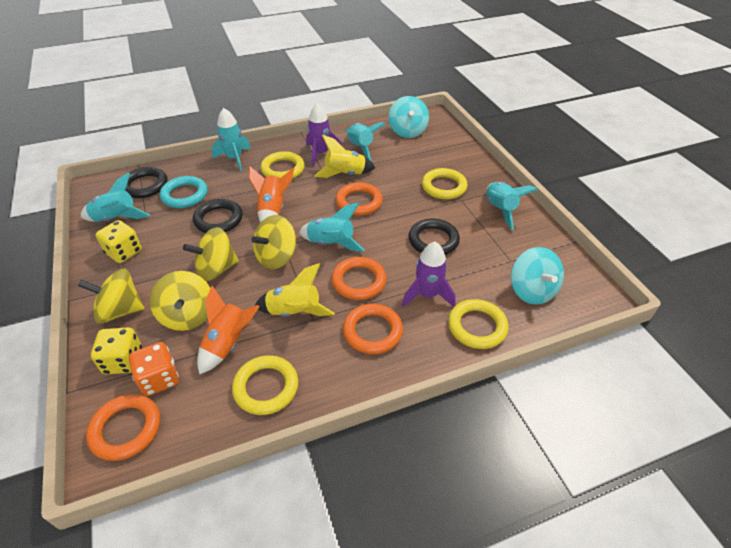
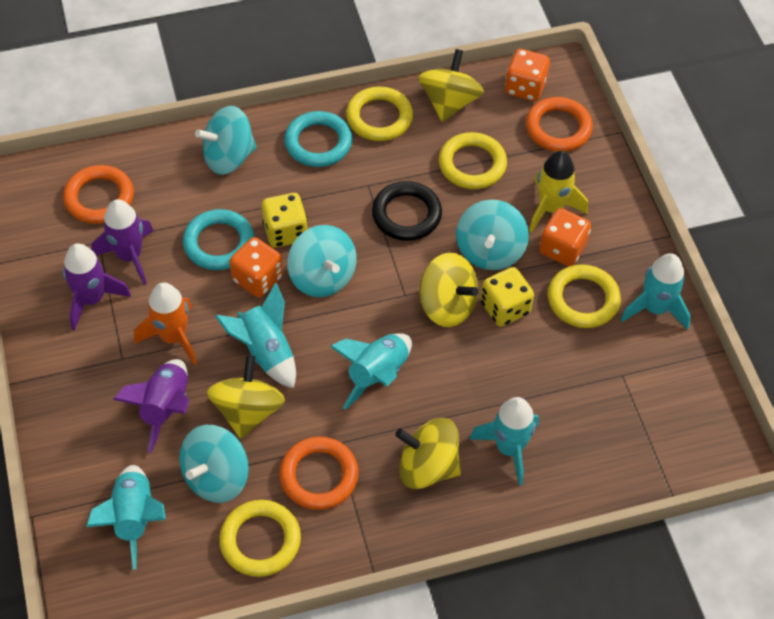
black ring: 3 -> 1
orange dice: 1 -> 3
orange ring: 4 -> 3
orange rocket: 2 -> 1
purple rocket: 2 -> 3
turquoise ring: 1 -> 2
turquoise spinning top: 2 -> 4
yellow rocket: 2 -> 1

